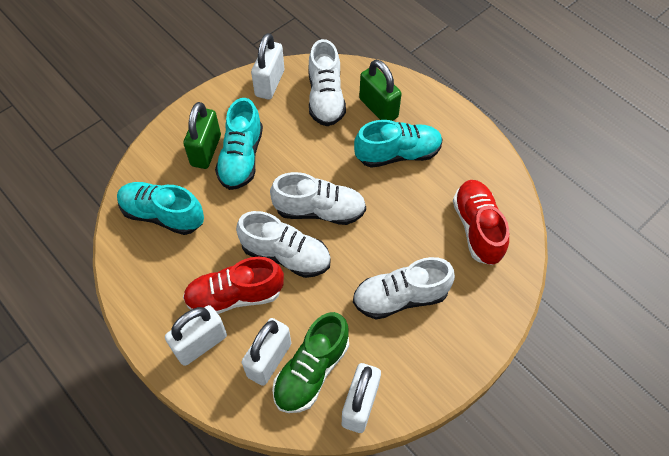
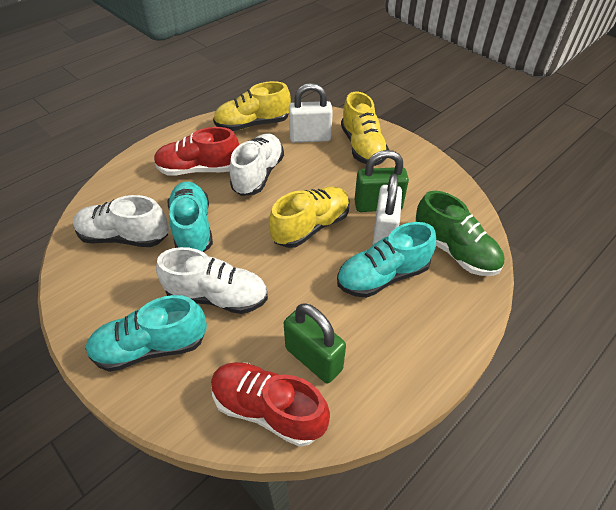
white padlock: 4 -> 2
white shoe: 4 -> 3
yellow shoe: 0 -> 3

